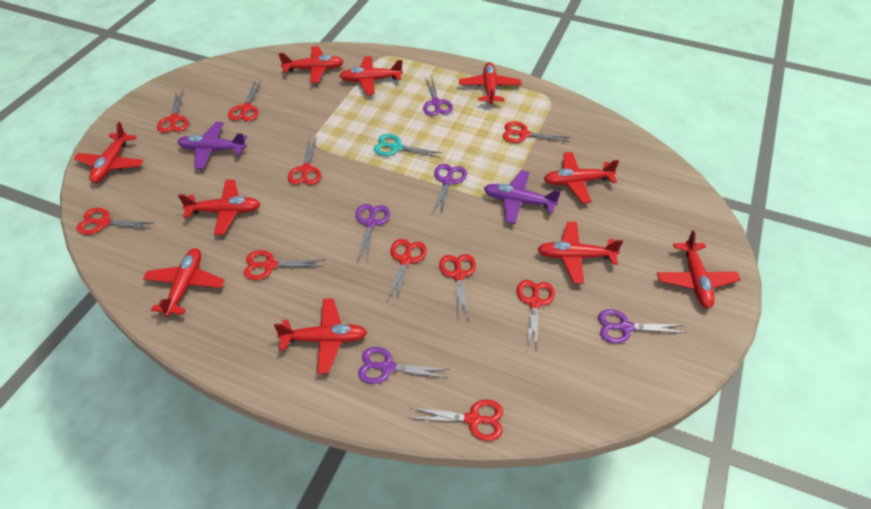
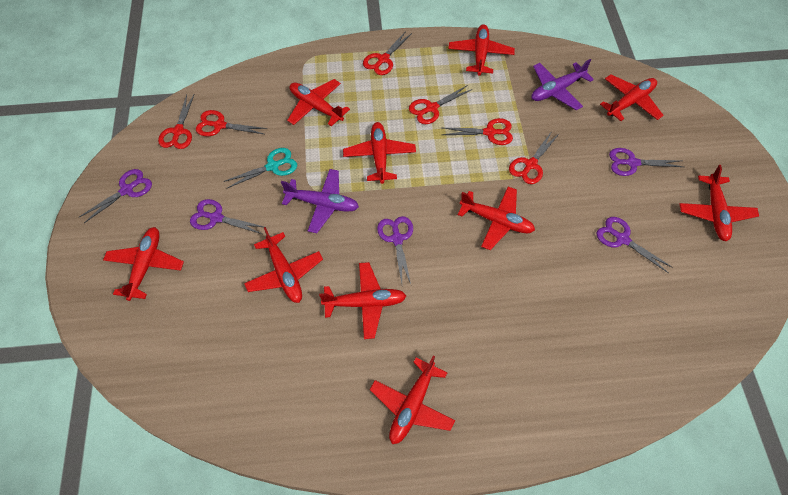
red scissors: 10 -> 6

